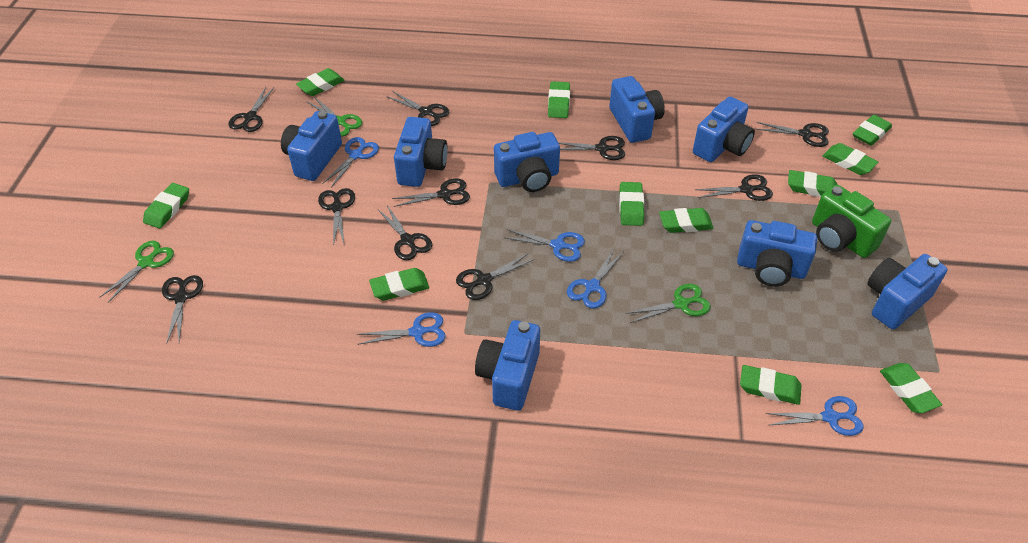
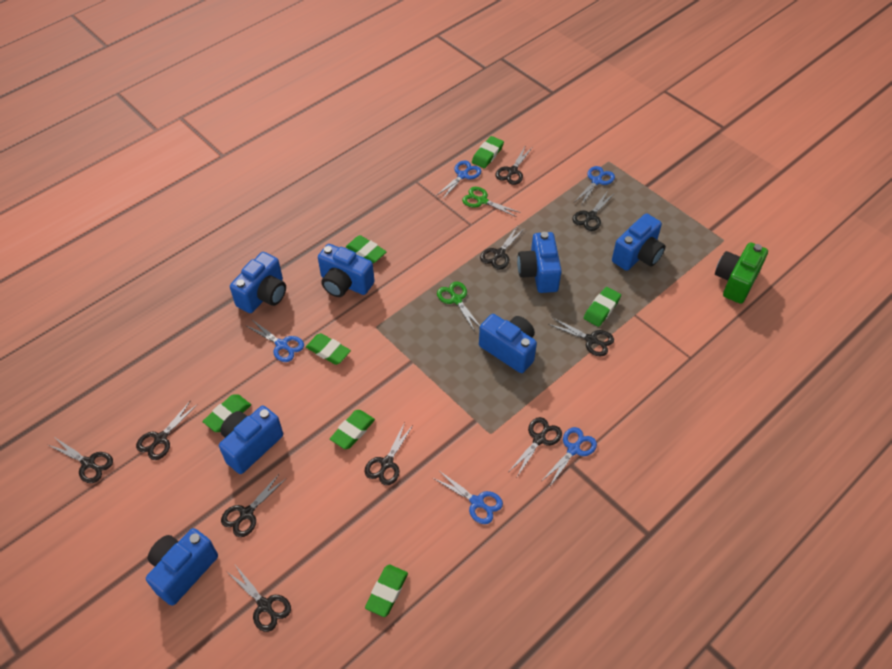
blue camera: 8 -> 7
green eraser: 11 -> 7
green scissors: 3 -> 2

